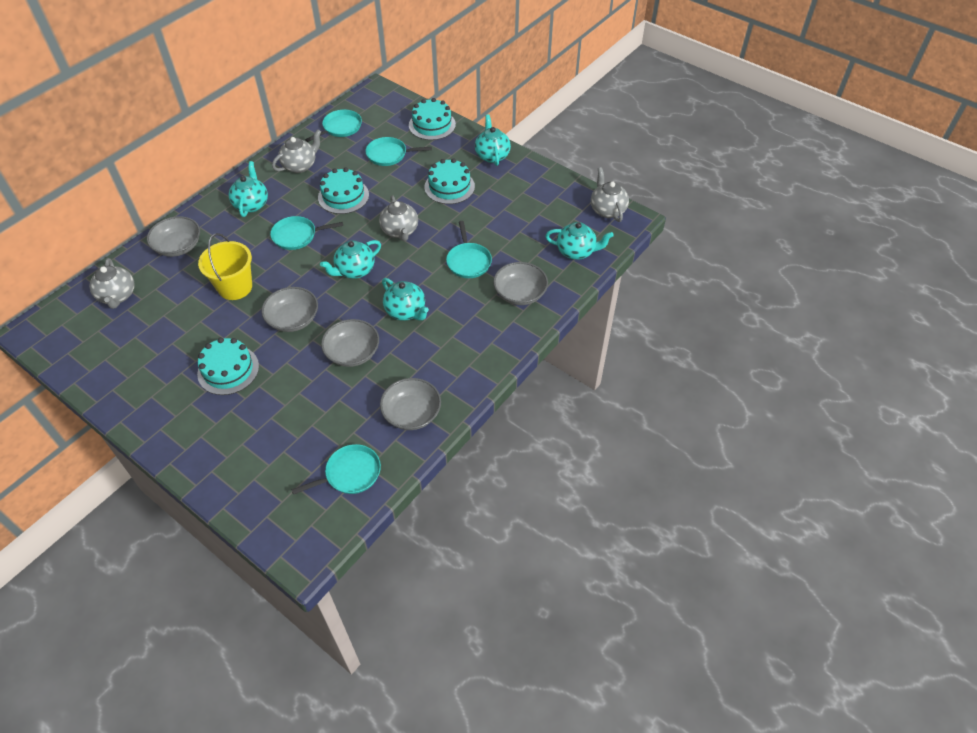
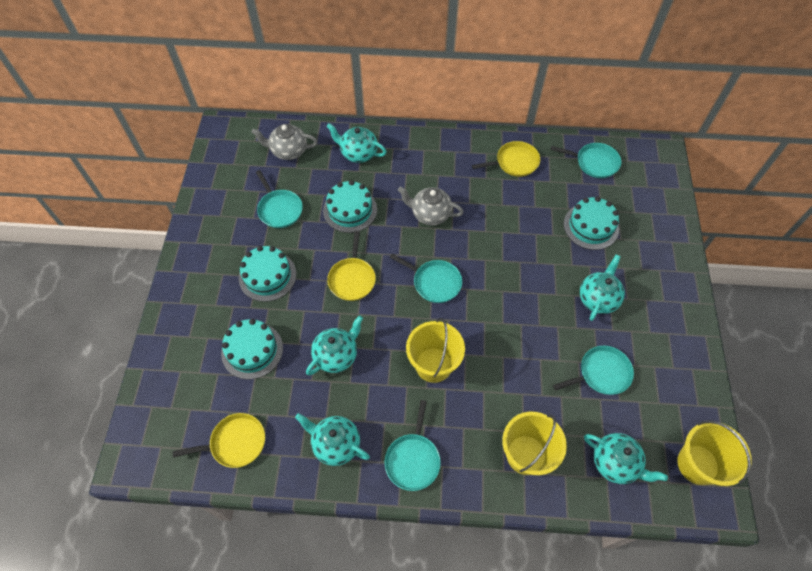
grey bowl: 5 -> 0
grey teapot: 4 -> 2
yellow bucket: 1 -> 3
yellow pan: 0 -> 3

